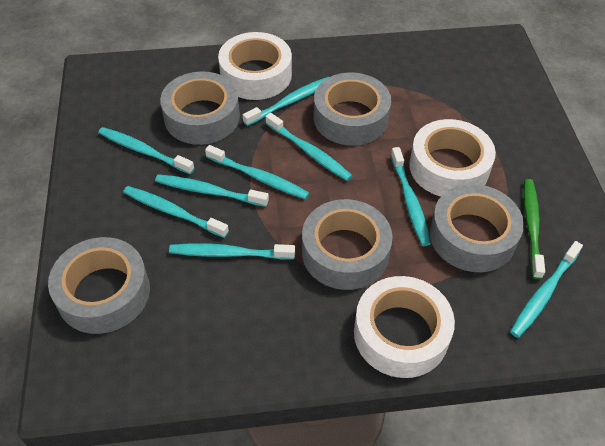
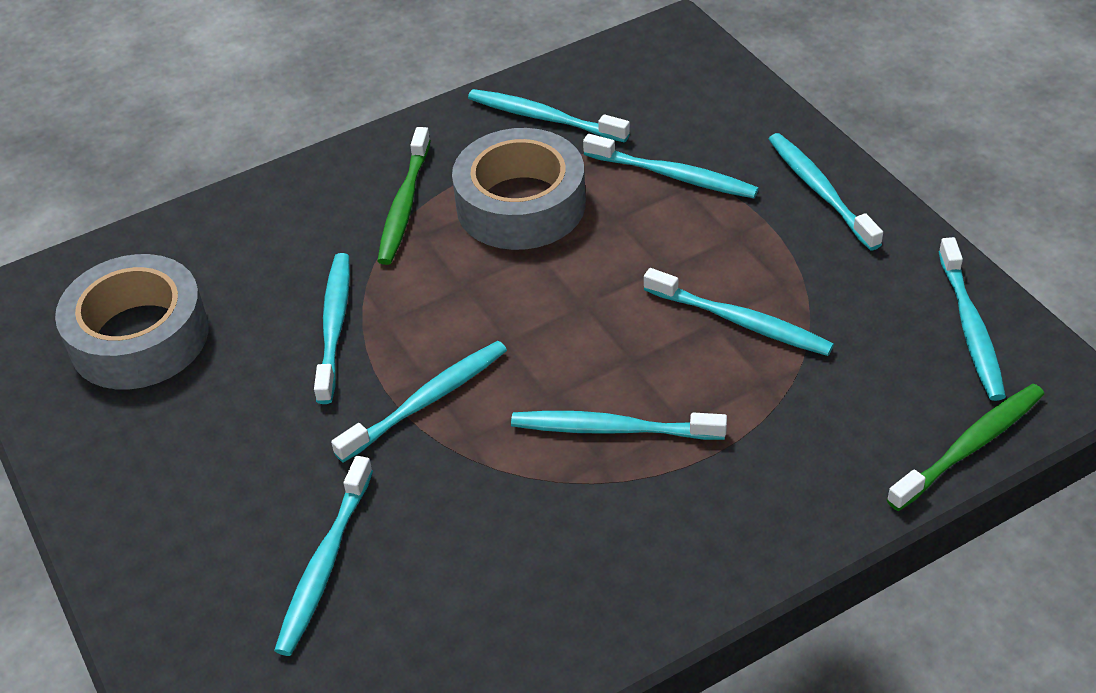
green toothbrush: 1 -> 2
grey tape: 5 -> 2
white tape: 3 -> 0

